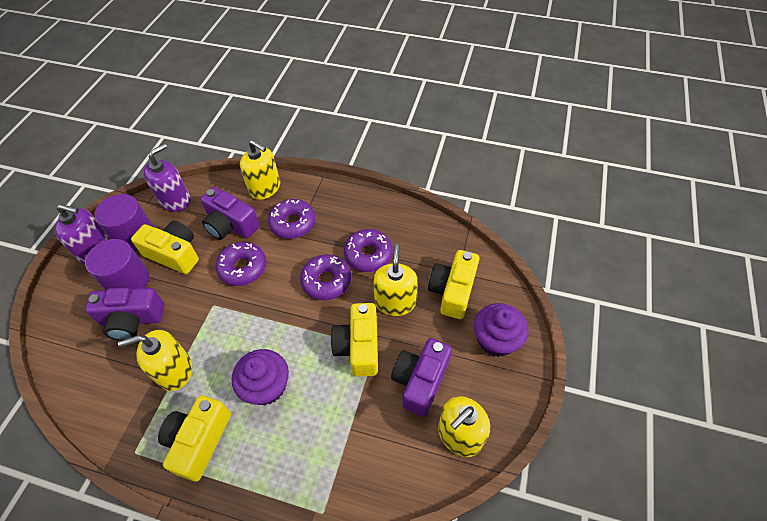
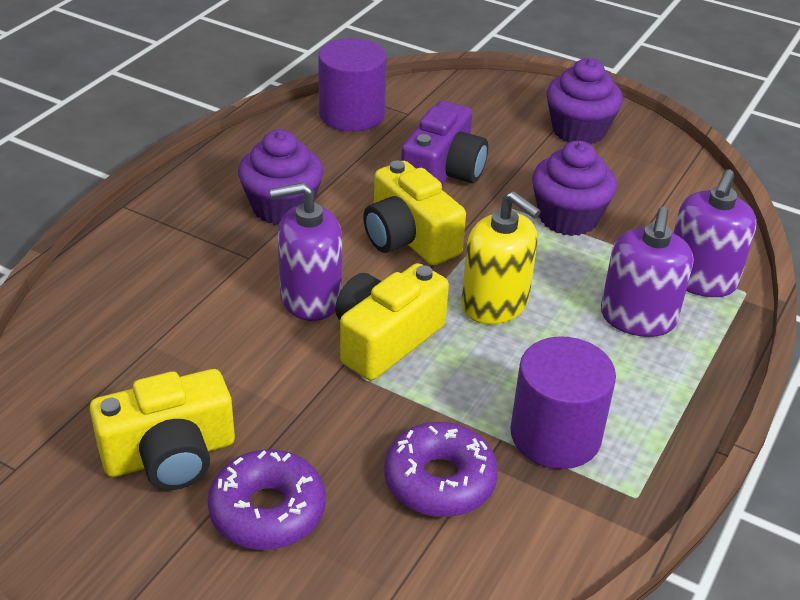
purple camera: 3 -> 1
purple cupcake: 2 -> 3
purple donut: 4 -> 2
purple soap dispenser: 2 -> 3
yellow camera: 4 -> 3
yellow soap dispenser: 4 -> 1

